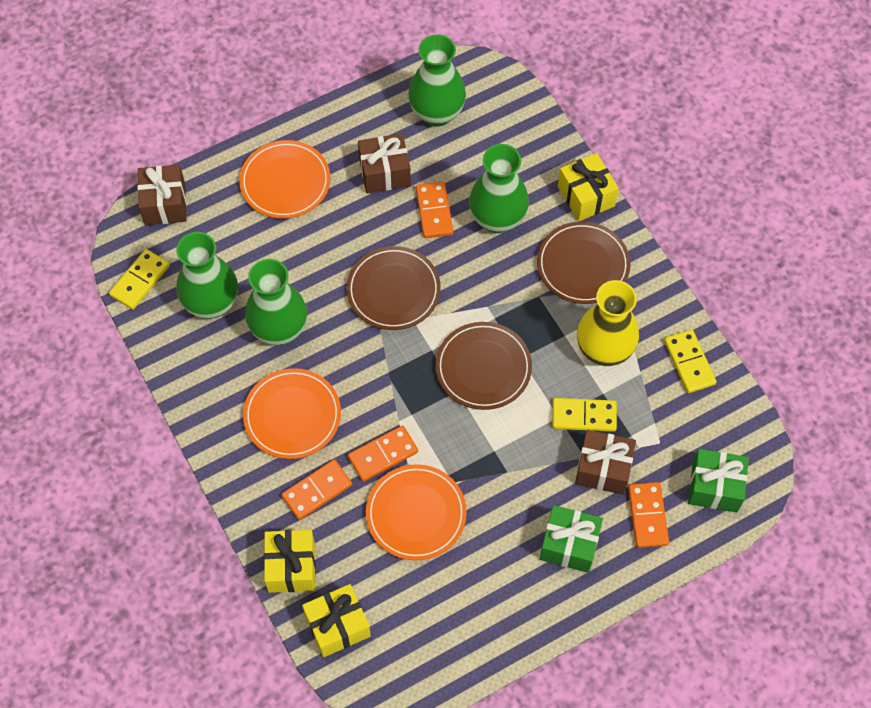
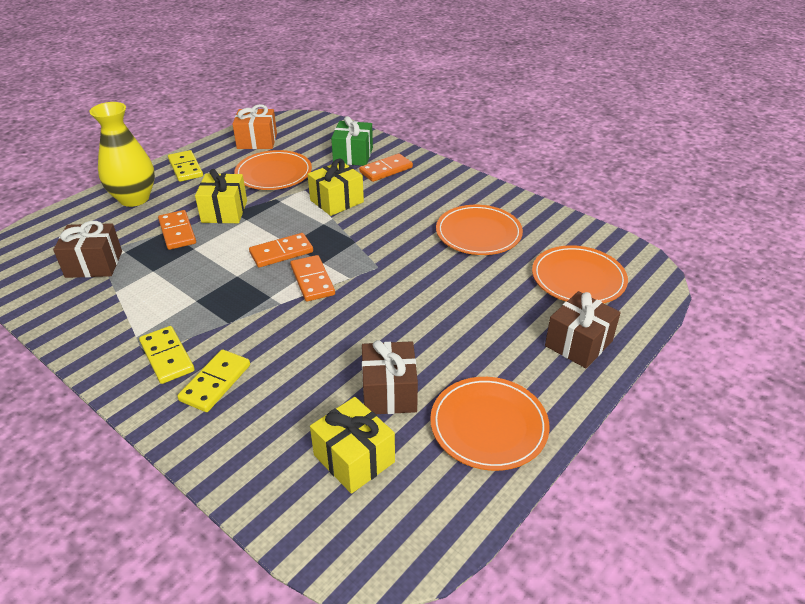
brown plate: 3 -> 0
green gift: 2 -> 1
green vase: 4 -> 0
orange gift: 0 -> 1
orange plate: 3 -> 4

